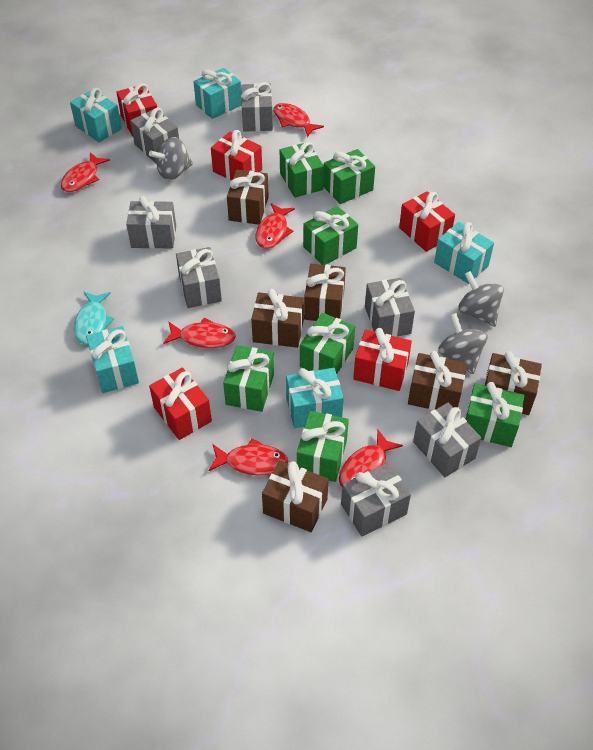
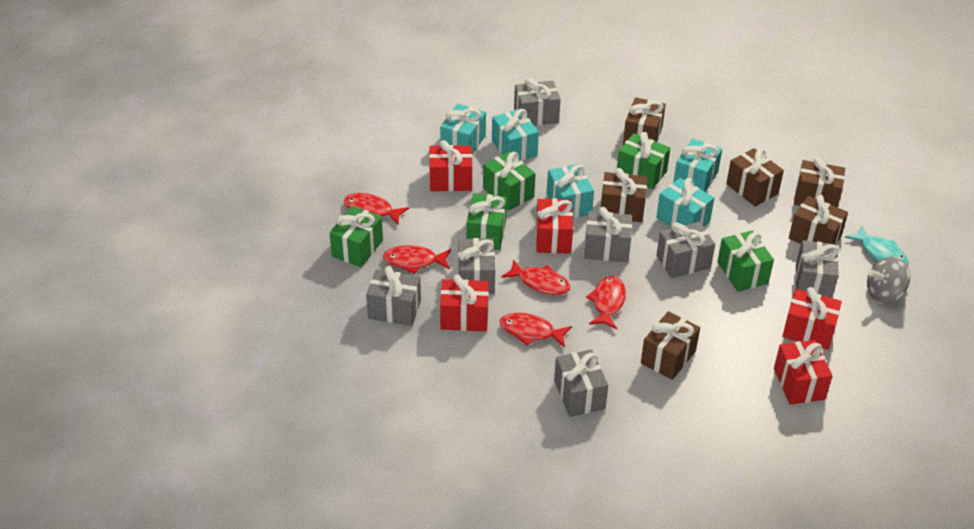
green gift: 7 -> 5
grey spinning top: 3 -> 1
red fish: 6 -> 5

